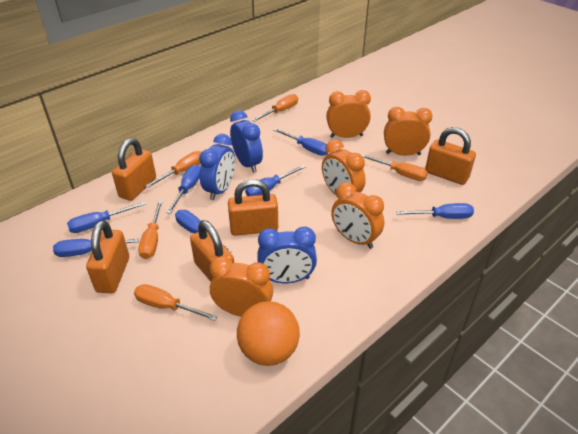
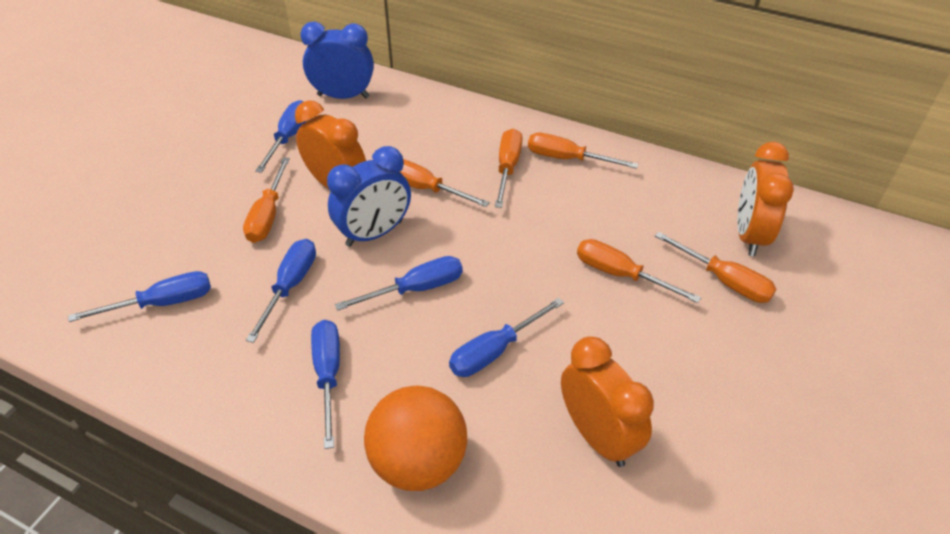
blue clock: 3 -> 2
blue screwdriver: 7 -> 6
orange clock: 5 -> 3
orange padlock: 5 -> 0
orange screwdriver: 5 -> 6

